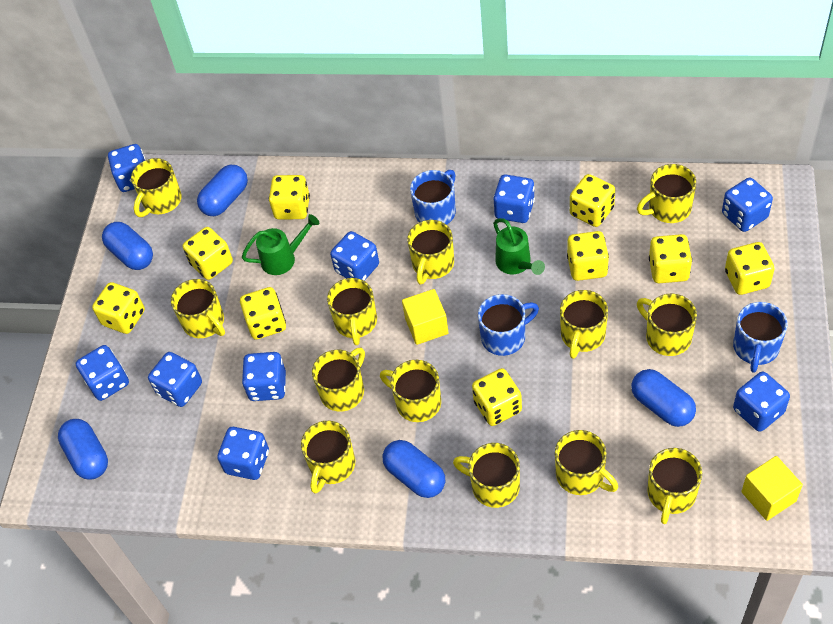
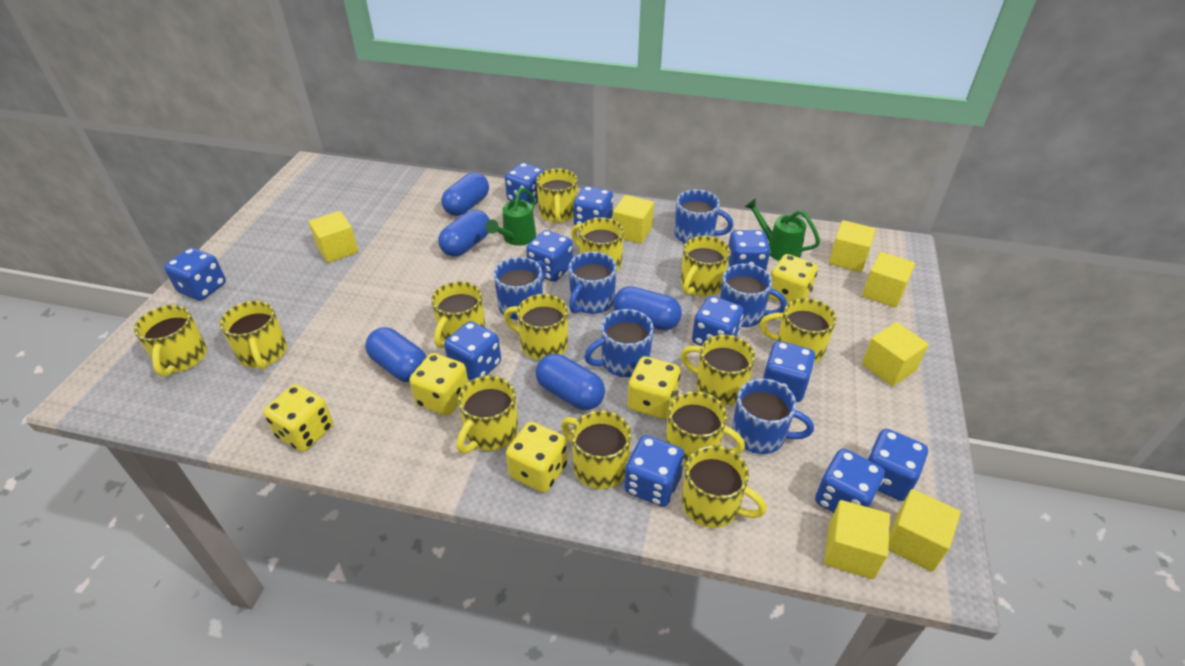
blue dice: 9 -> 11
blue mug: 3 -> 6
yellow cube: 2 -> 7
yellow dice: 9 -> 5

